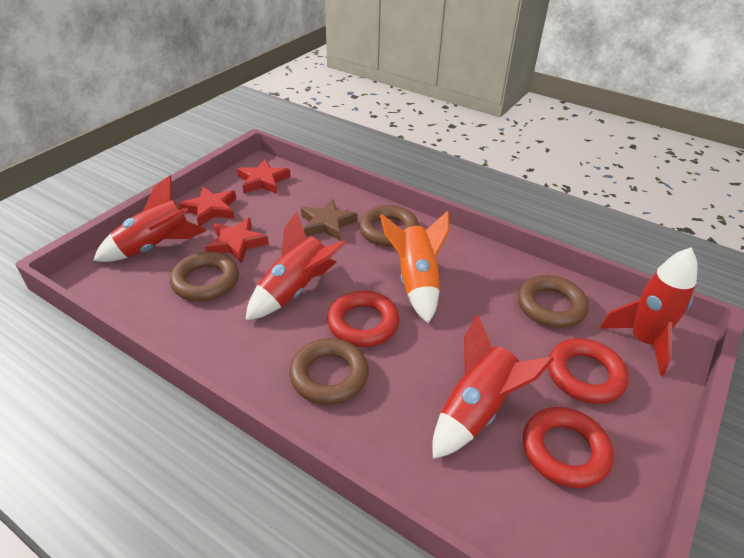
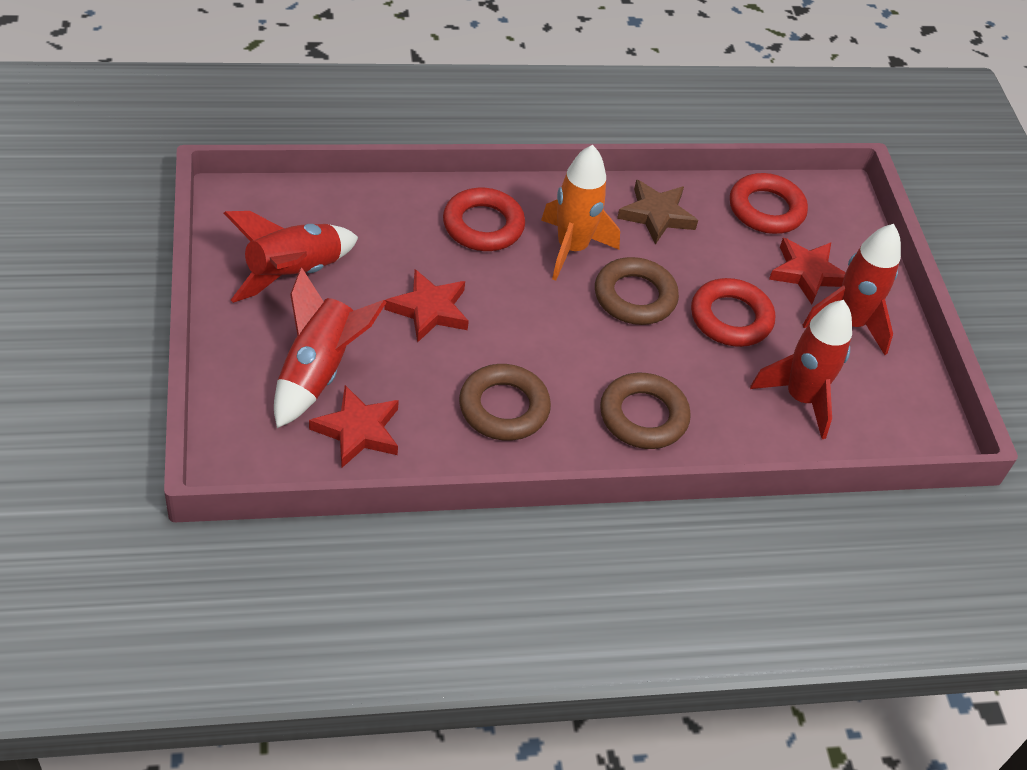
brown ring: 4 -> 3

